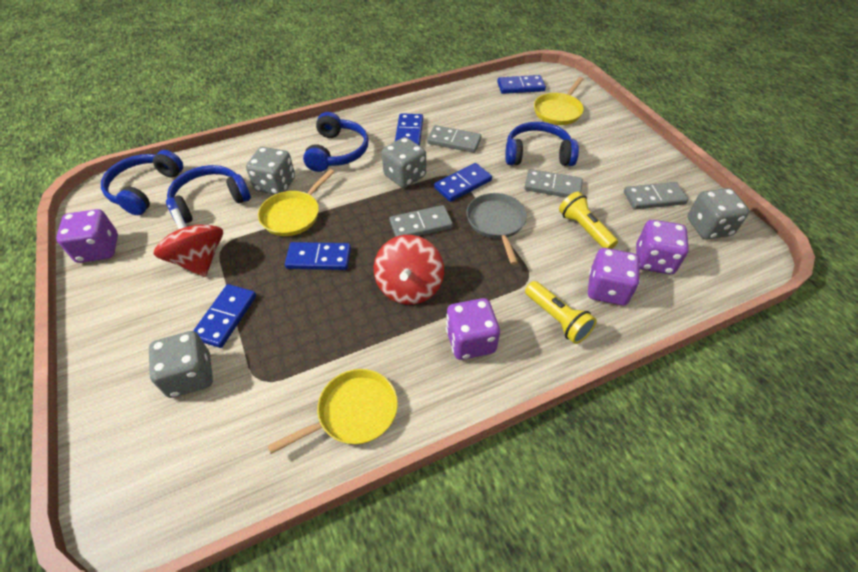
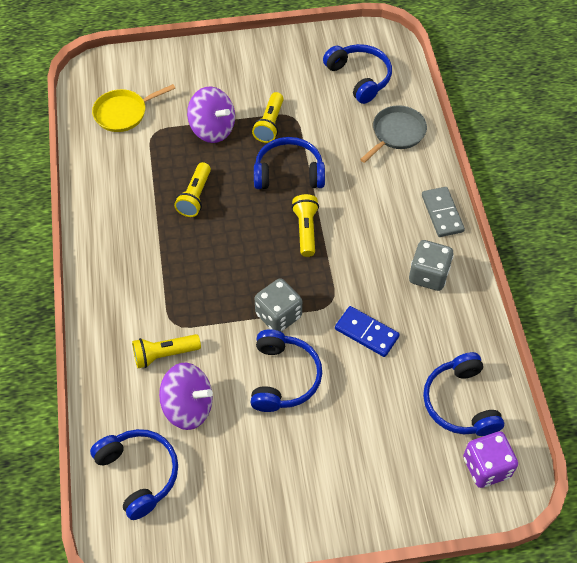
blue domino: 5 -> 1
blue headphones: 4 -> 5
grey dice: 4 -> 2
grey domino: 4 -> 1
purple dice: 4 -> 1
purple spinning top: 0 -> 2
red spinning top: 2 -> 0
yellow flashlight: 2 -> 4
yellow pan: 3 -> 1

